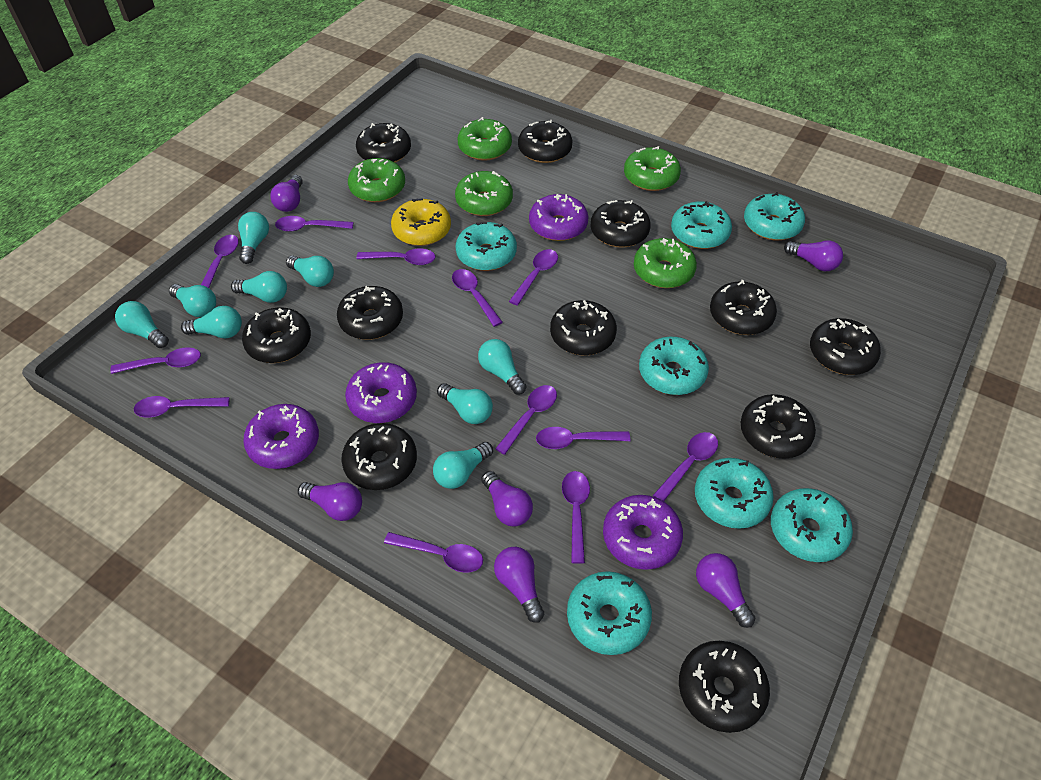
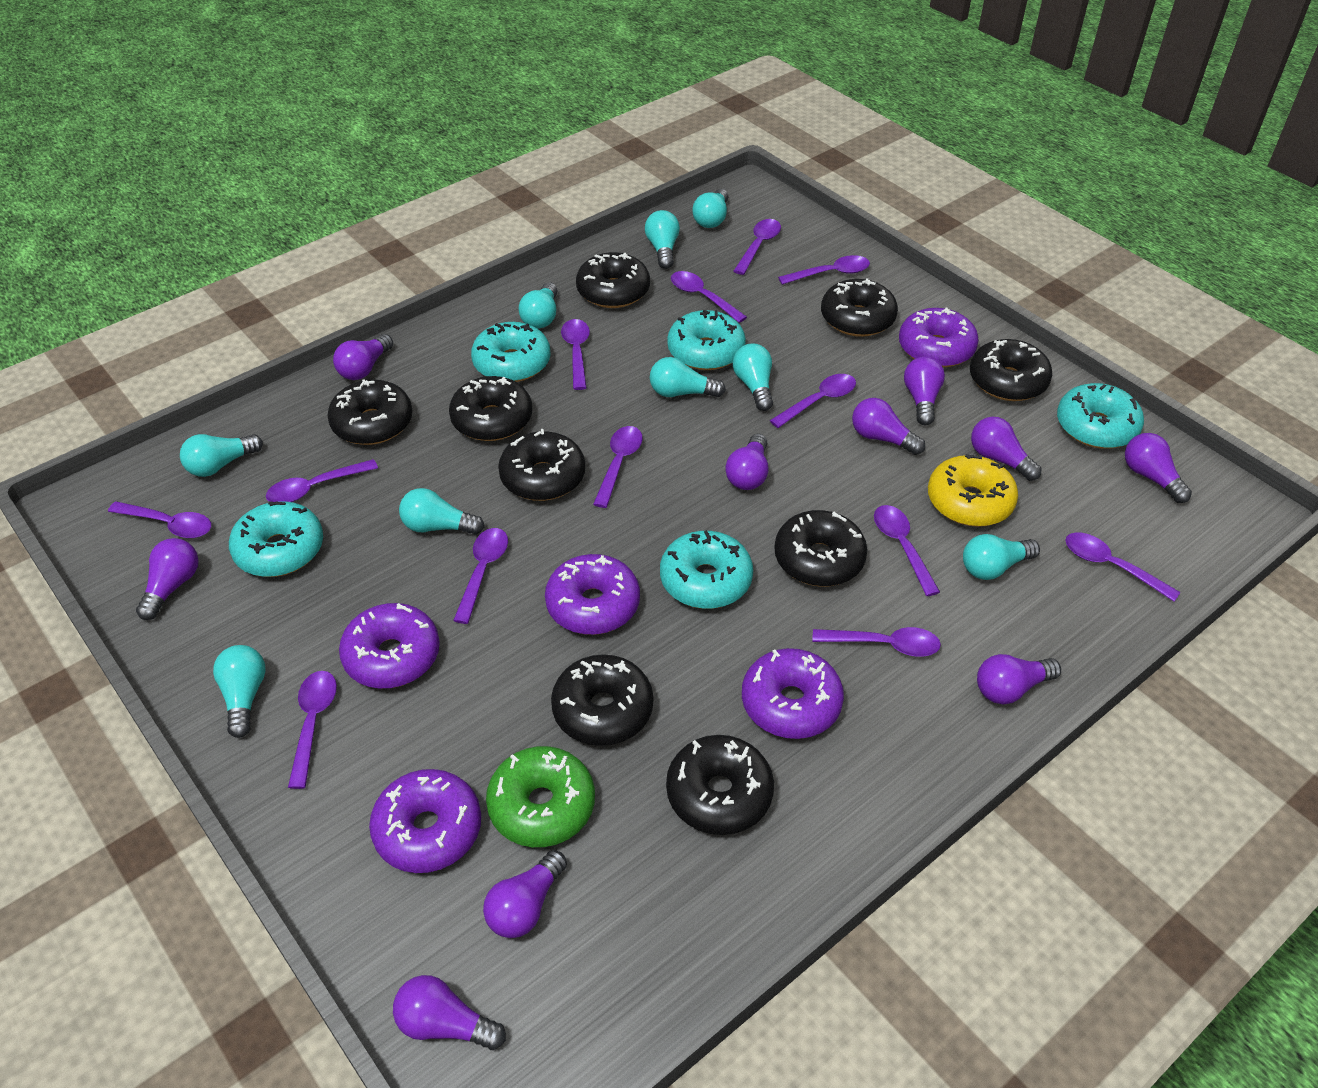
black donut: 11 -> 9
green donut: 5 -> 1
purple donut: 4 -> 5
purple light bulb: 6 -> 10
purple spoon: 12 -> 13
turquoise donut: 7 -> 5

